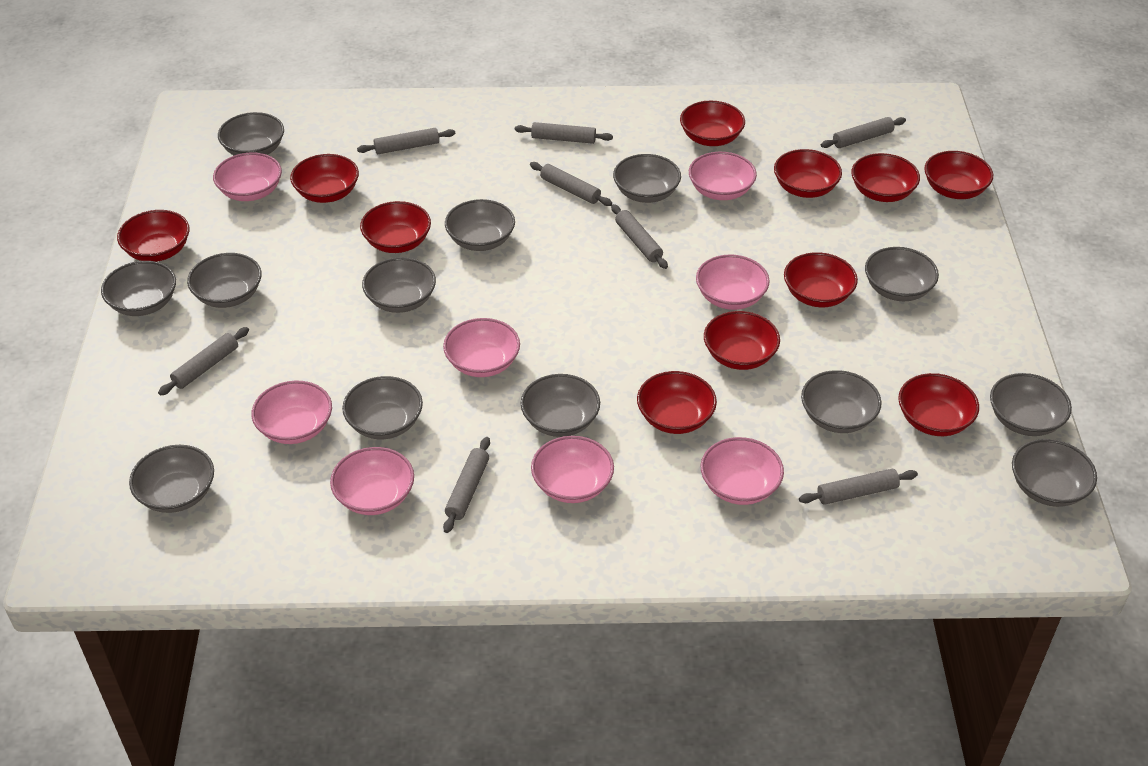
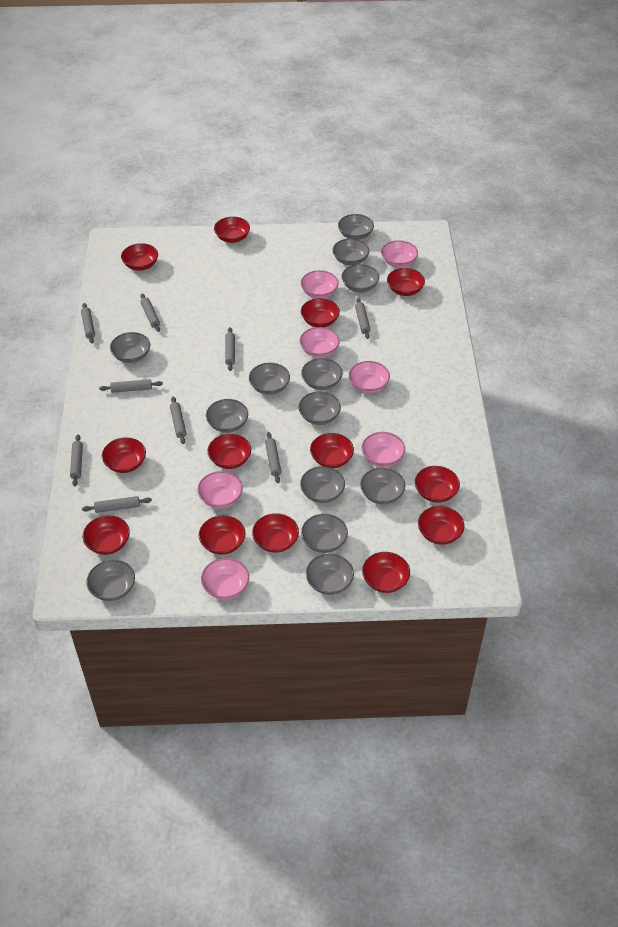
grey rolling pin: 8 -> 9
pink bowl: 8 -> 7
red bowl: 11 -> 13

